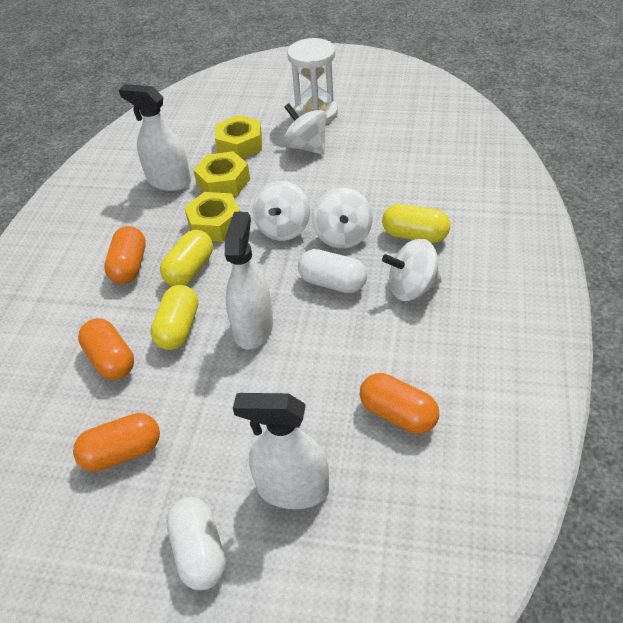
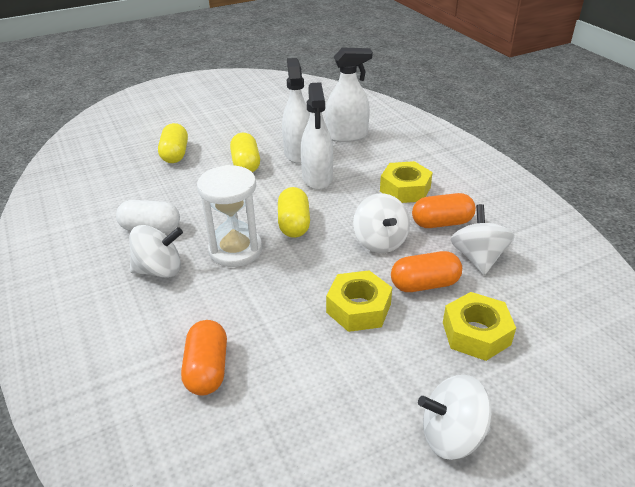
orange capsule: 4 -> 3
white capsule: 2 -> 1

